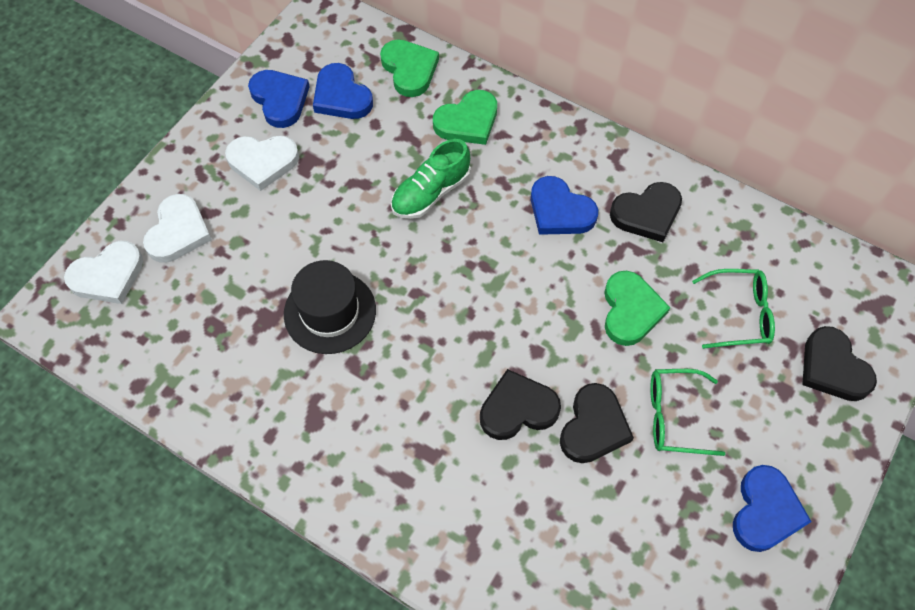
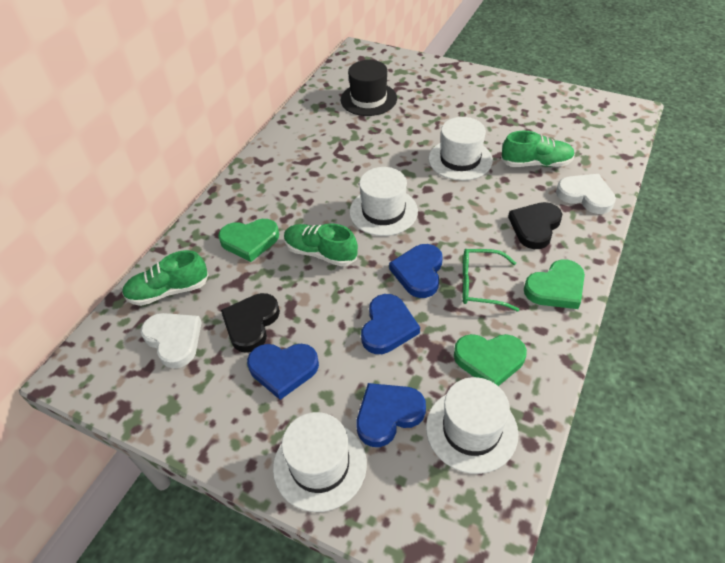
black heart: 4 -> 2
green glasses: 2 -> 1
green shoe: 1 -> 3
white hat: 0 -> 4
white heart: 3 -> 2

